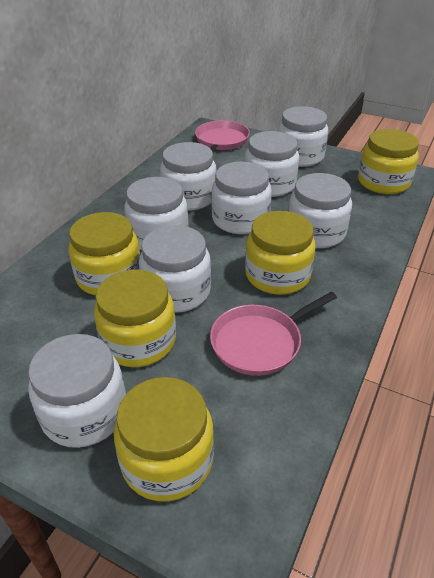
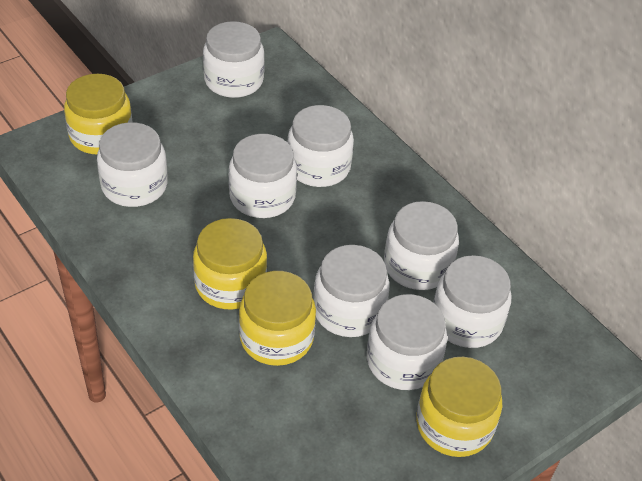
pink pan: 2 -> 0
yellow jar: 5 -> 4

